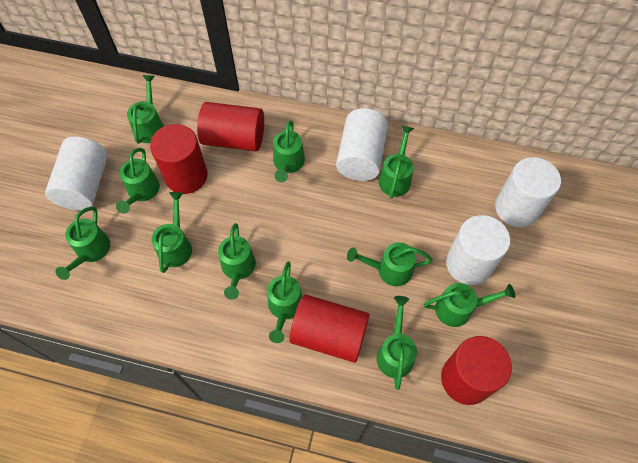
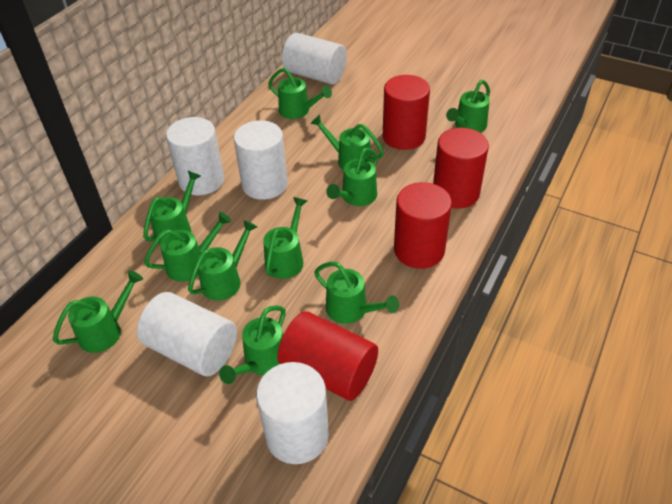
white cylinder: 4 -> 5

